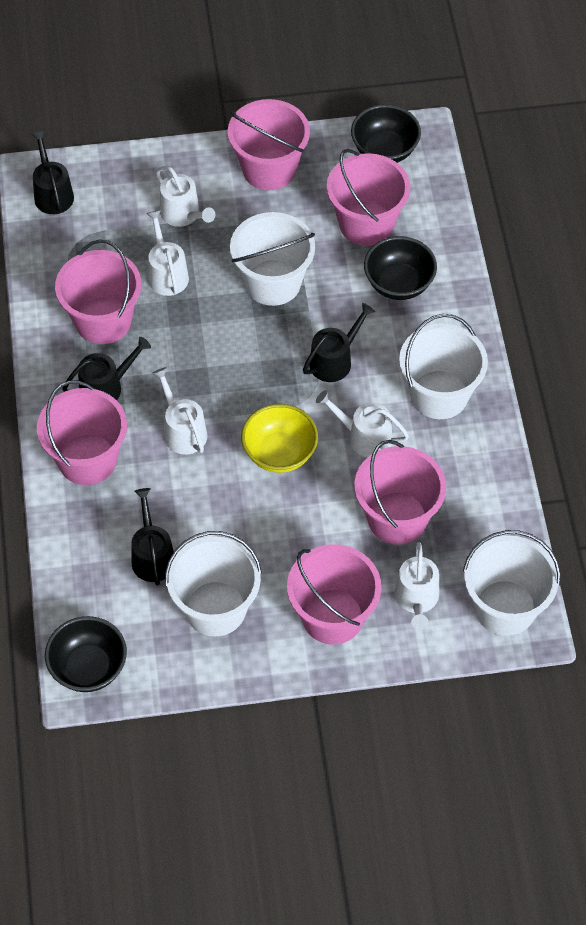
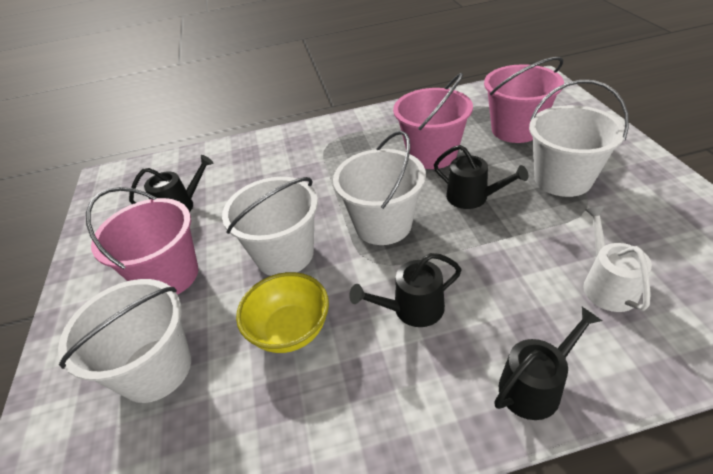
black bowl: 3 -> 0
pink bucket: 6 -> 3
white watering can: 5 -> 1

